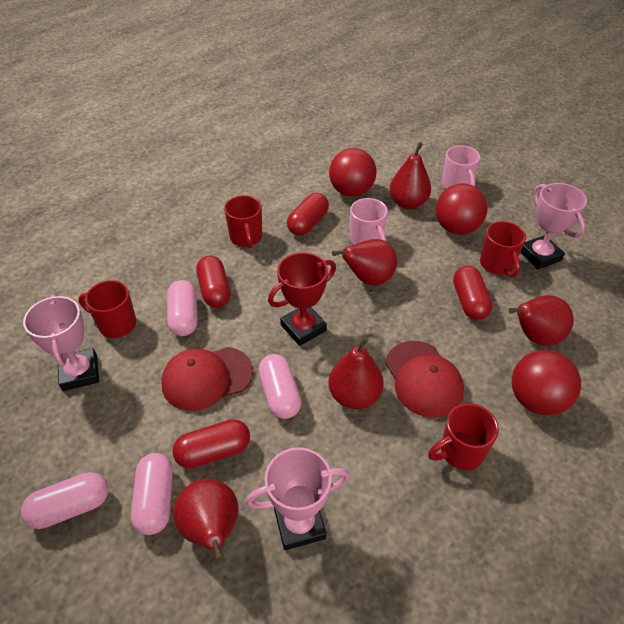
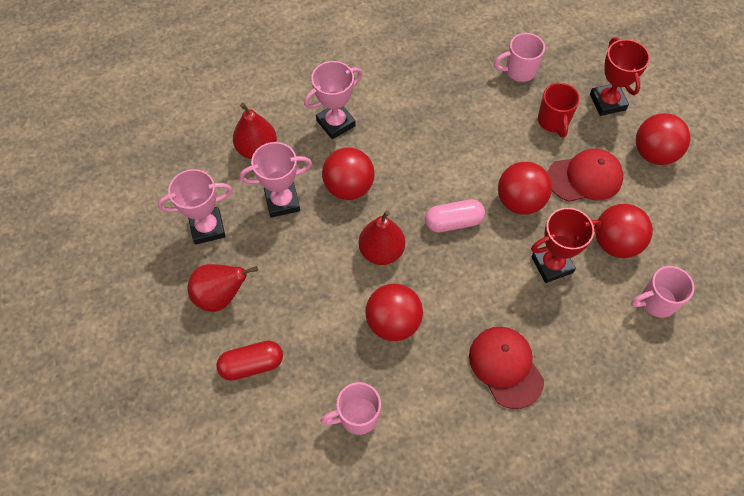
pink capsule: 4 -> 1
pink mug: 2 -> 3
red ball: 3 -> 5
red capsule: 4 -> 1
red mug: 4 -> 1
red pear: 5 -> 3
red trophy: 1 -> 2

